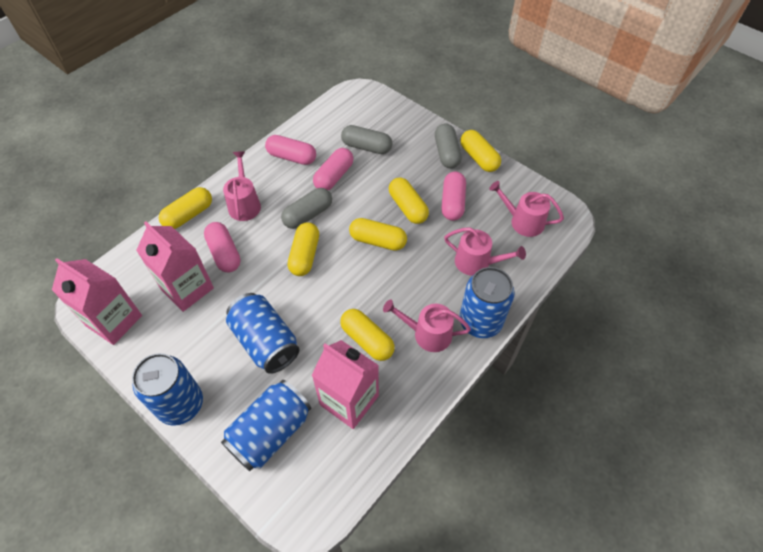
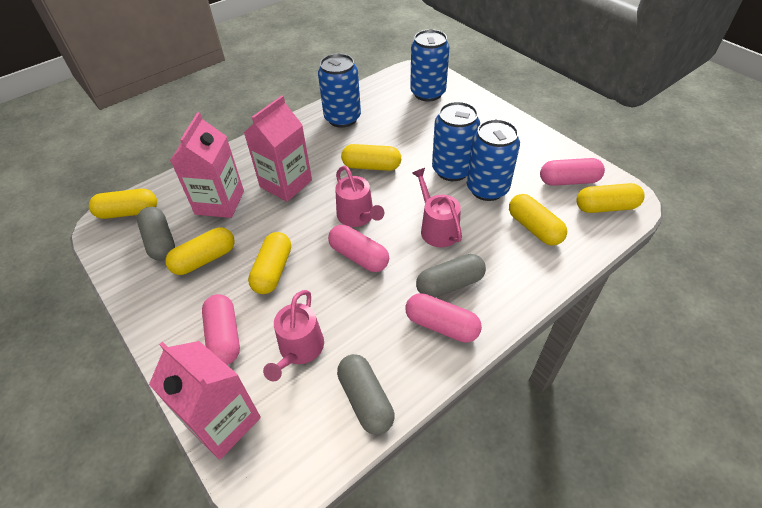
pink watering can: 4 -> 3

